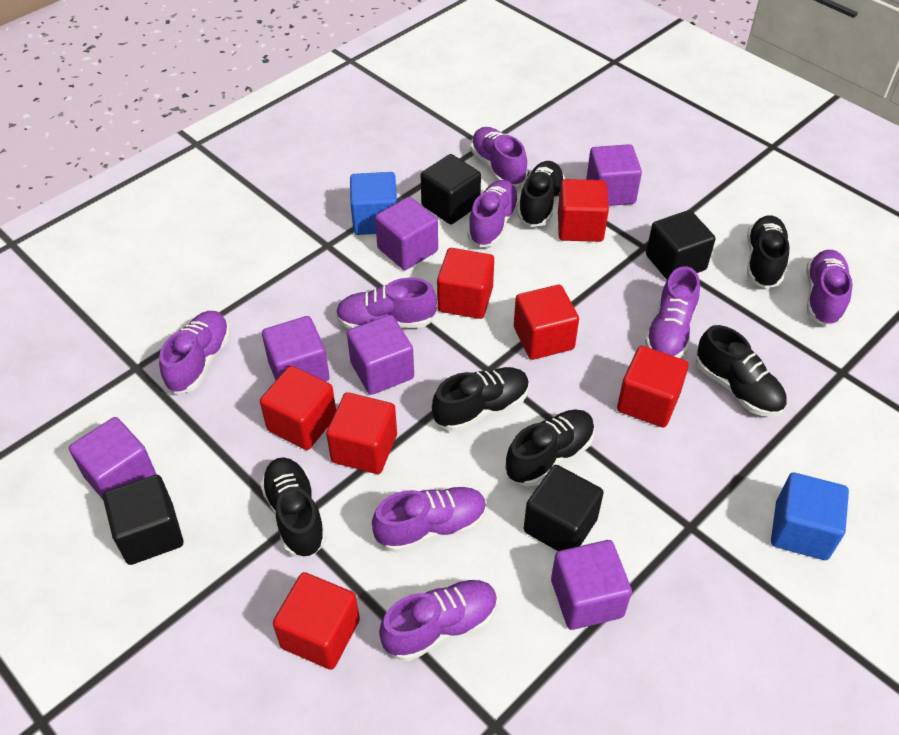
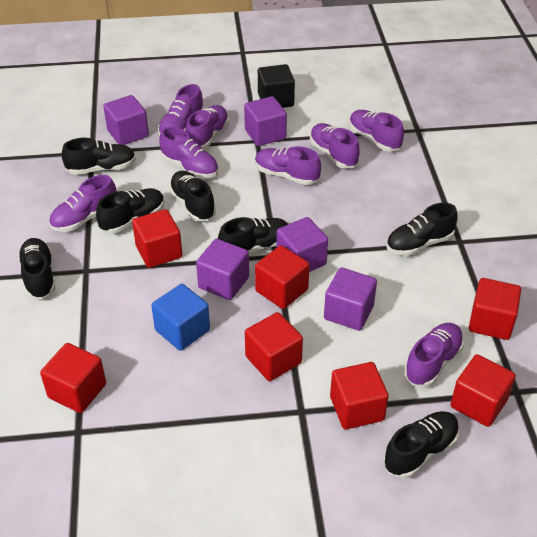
black cube: 4 -> 1
black shoe: 6 -> 7
blue cube: 2 -> 1
purple cube: 6 -> 5

